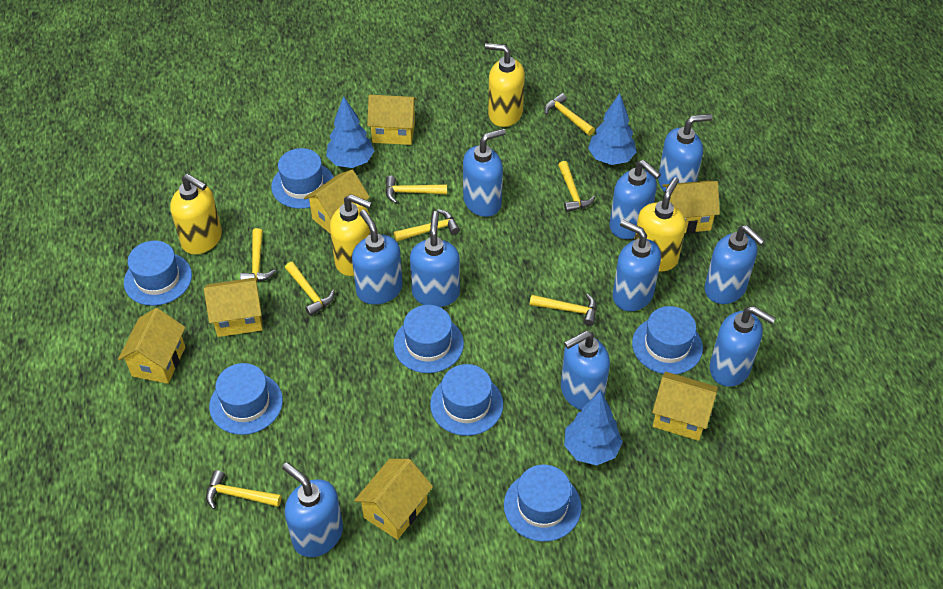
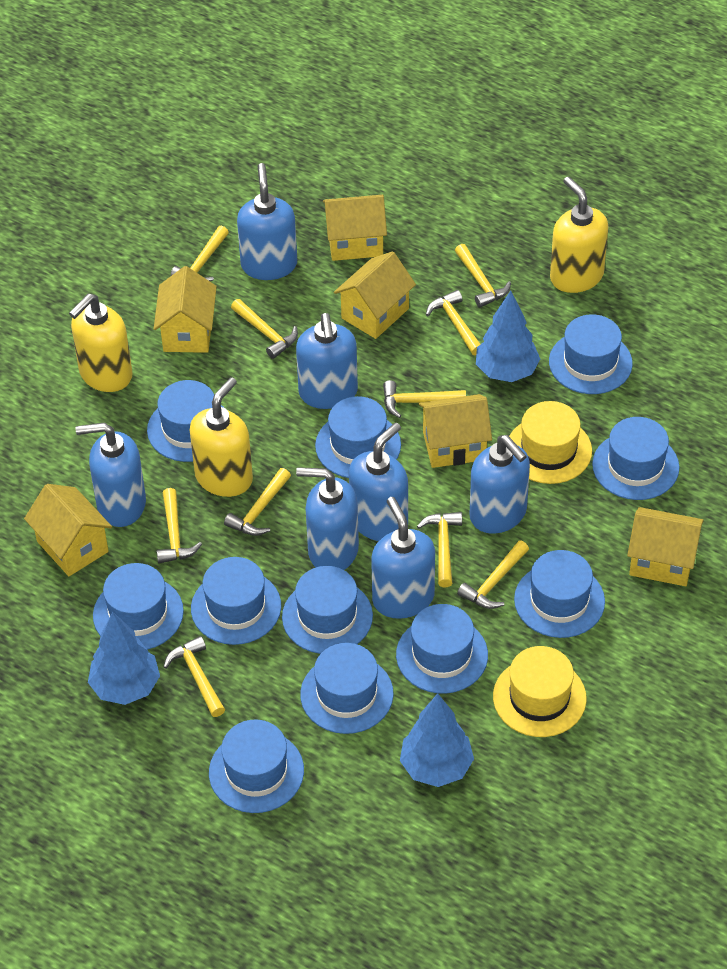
blue hat: 7 -> 11
blue soap dispenser: 10 -> 7
yellow hammer: 8 -> 10
yellow hat: 0 -> 2
yellow house: 7 -> 6
yellow soap dispenser: 4 -> 3

